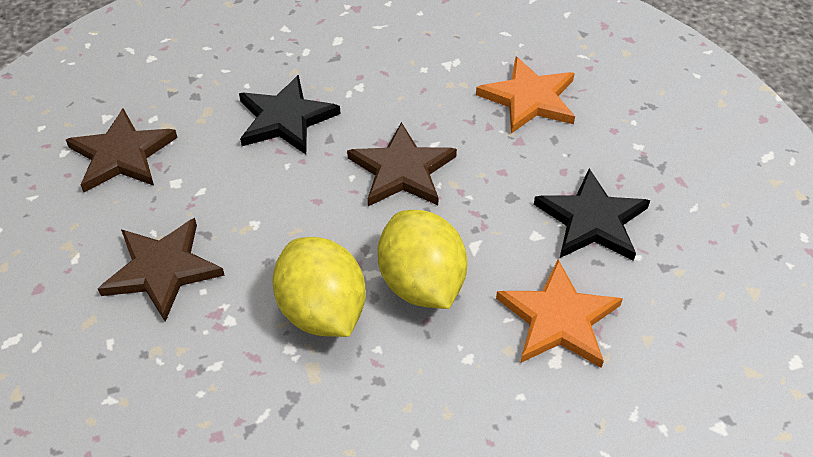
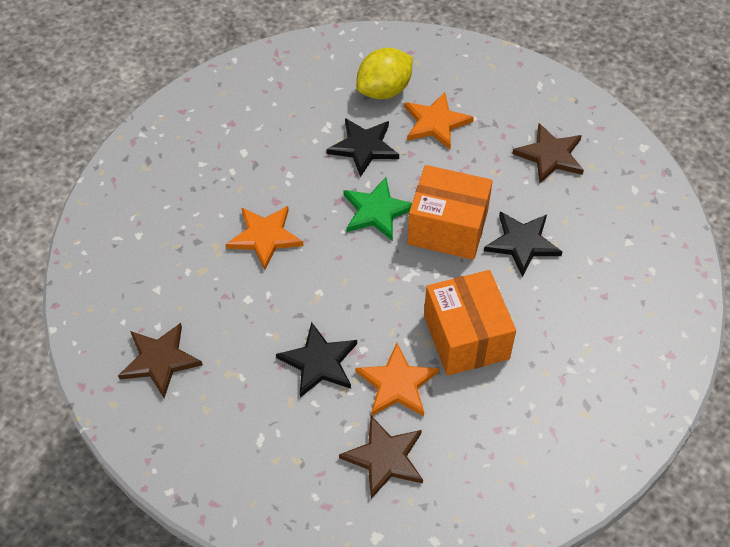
black star: 2 -> 3
green star: 0 -> 1
orange box: 0 -> 2
orange star: 2 -> 3
yellow lemon: 2 -> 1

